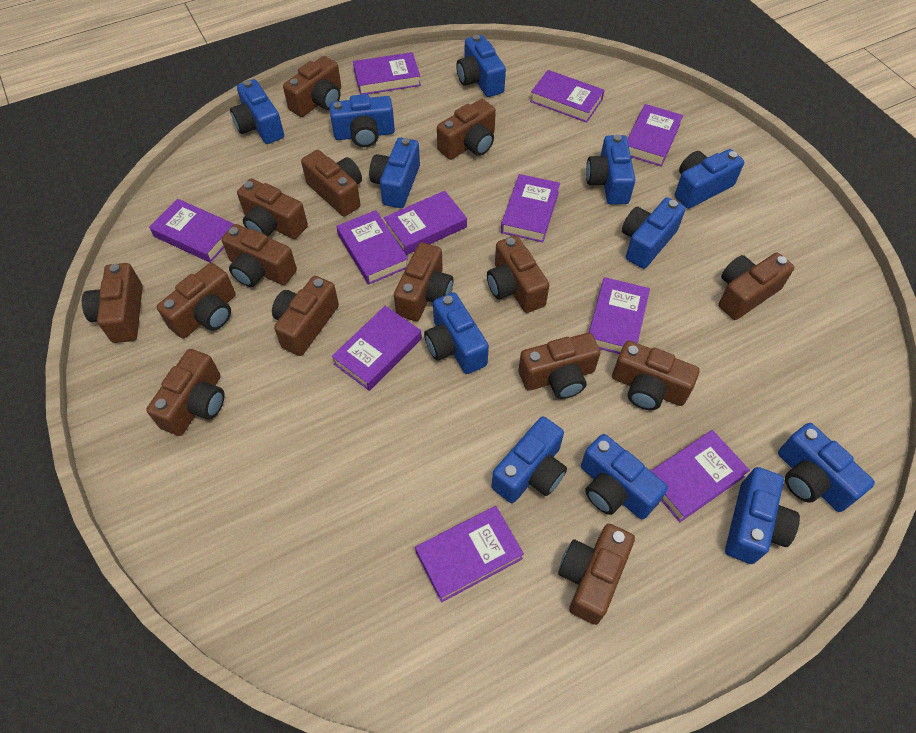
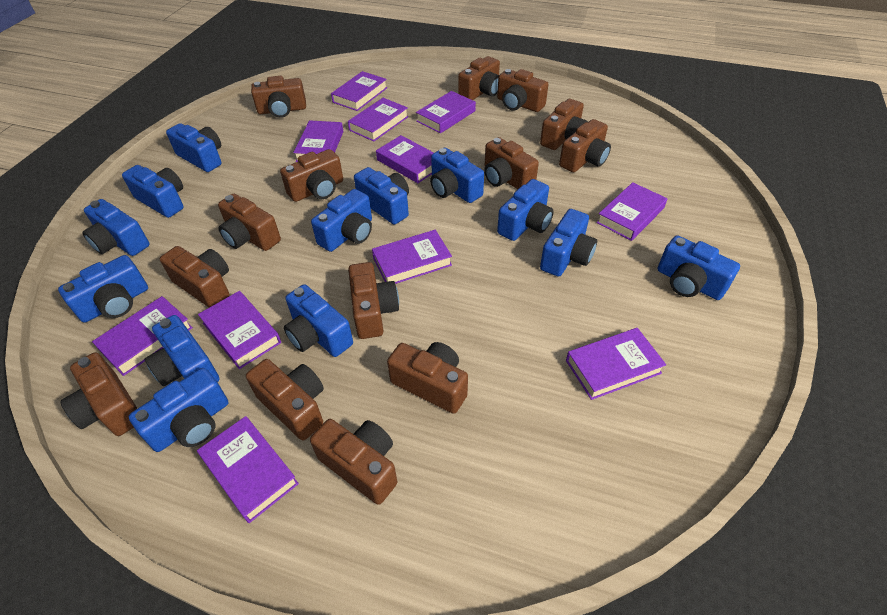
blue camera: 12 -> 13
brown camera: 15 -> 14

